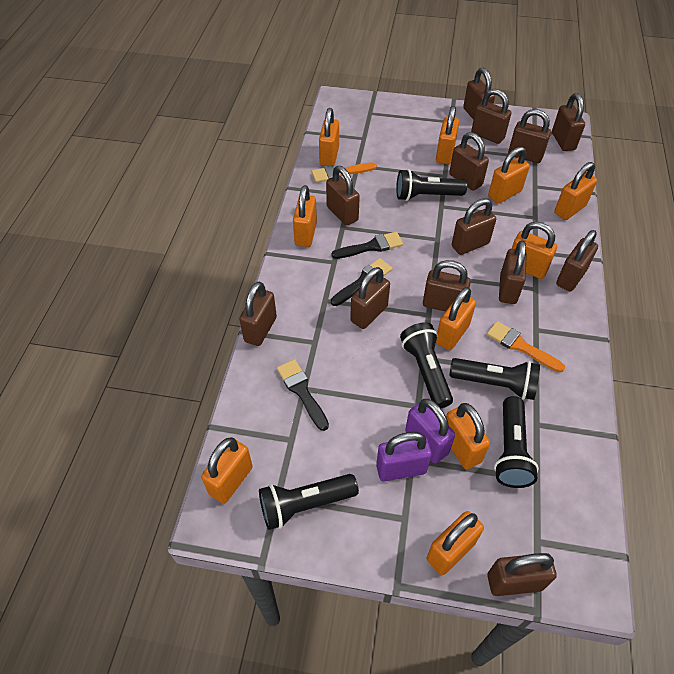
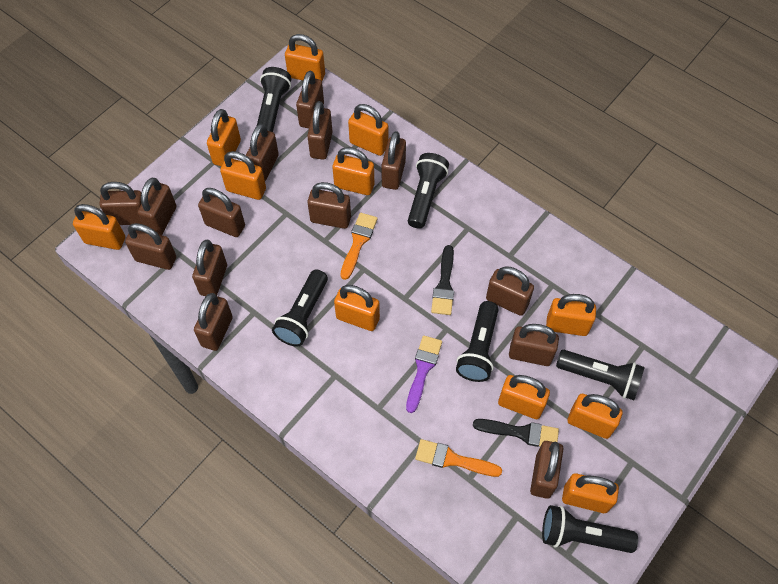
black brush: 3 -> 2
black flashlight: 5 -> 6
brown padlock: 13 -> 14
orange padlock: 10 -> 11
purple brush: 0 -> 1
purple padlock: 2 -> 0

